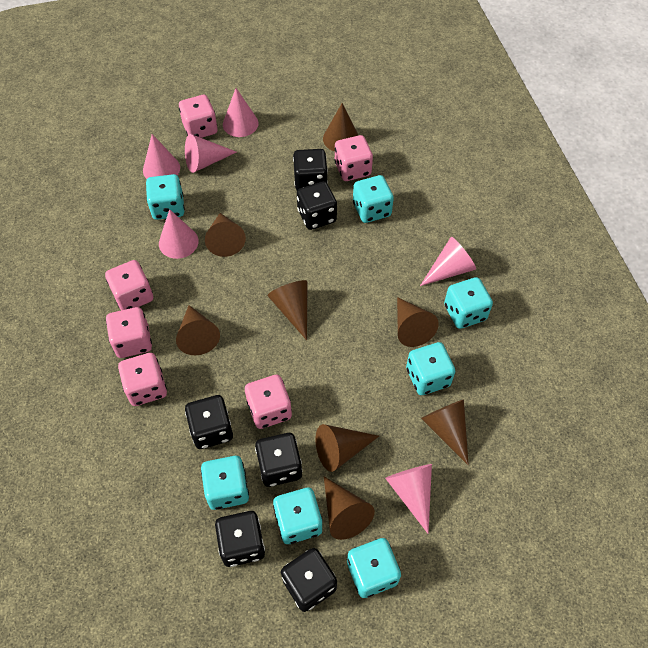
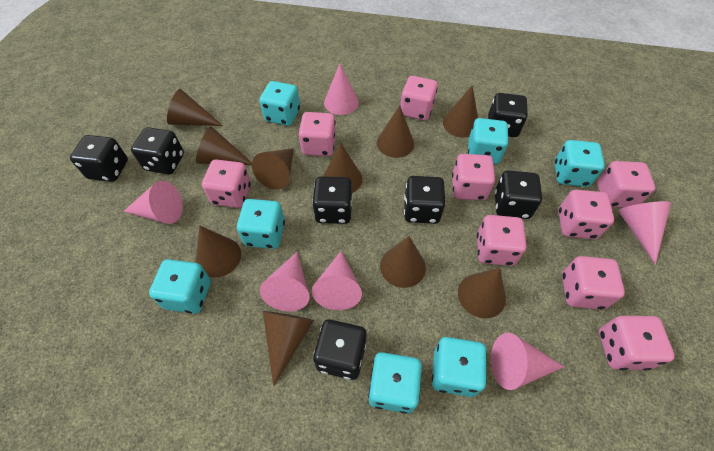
black dice: 6 -> 7
brown cone: 8 -> 10
pink dice: 6 -> 9

